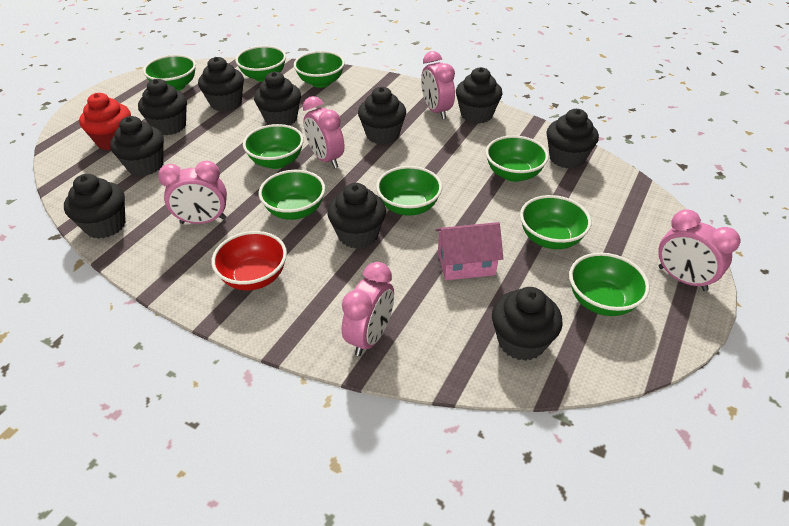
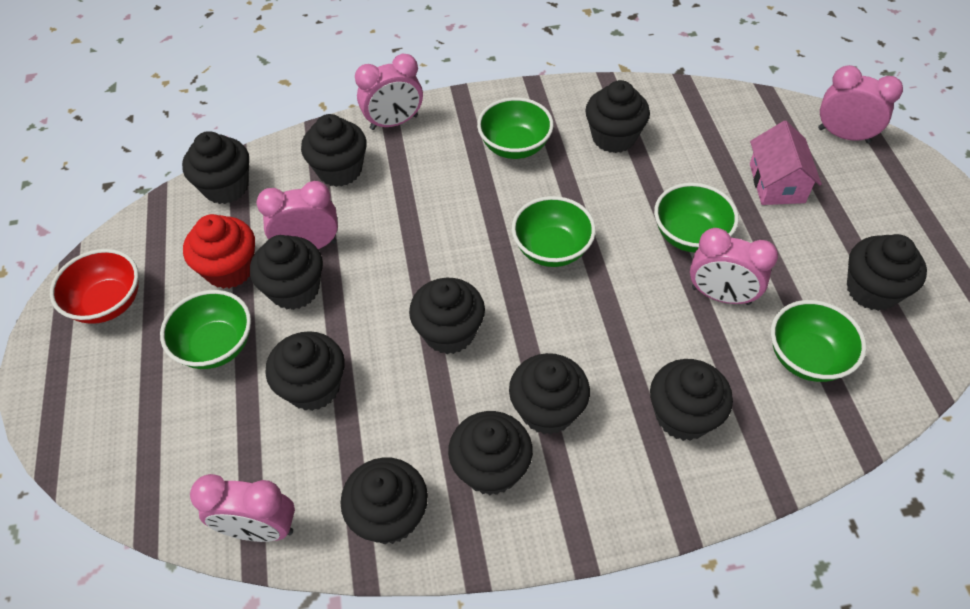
black cupcake: 10 -> 11
green bowl: 9 -> 5

